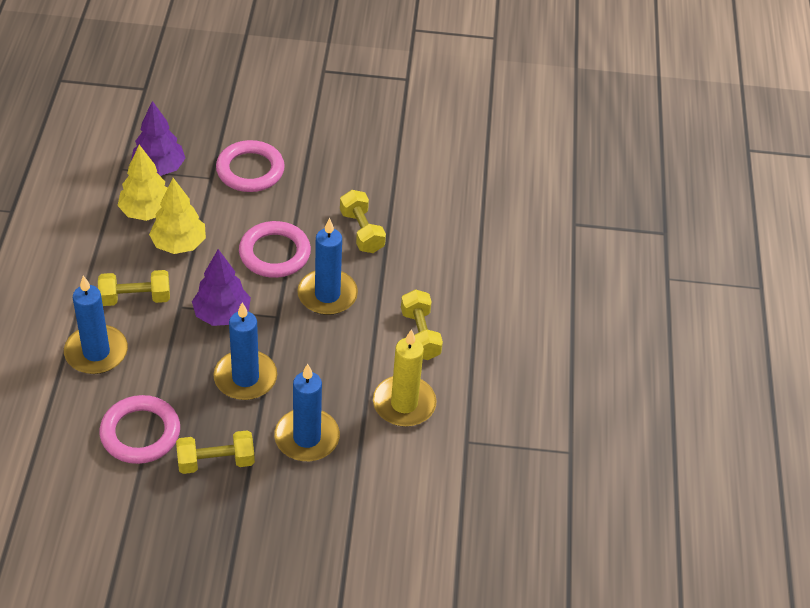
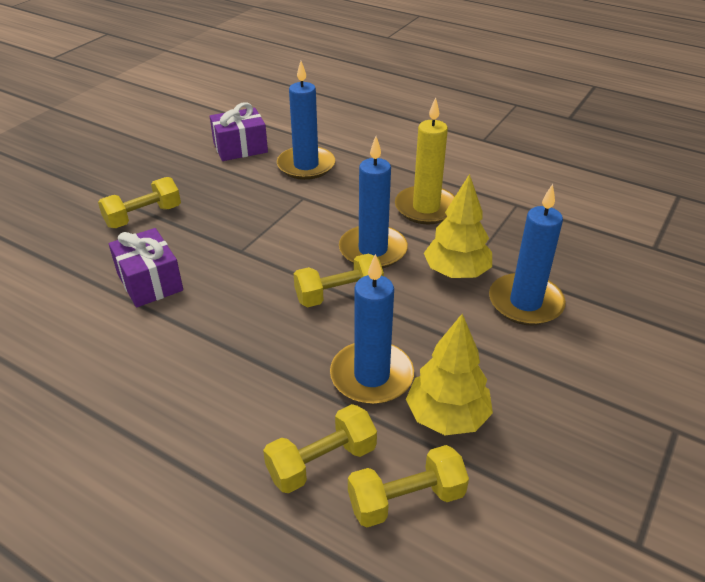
pink ring: 3 -> 0
purple gift: 0 -> 2
purple tree: 2 -> 0

